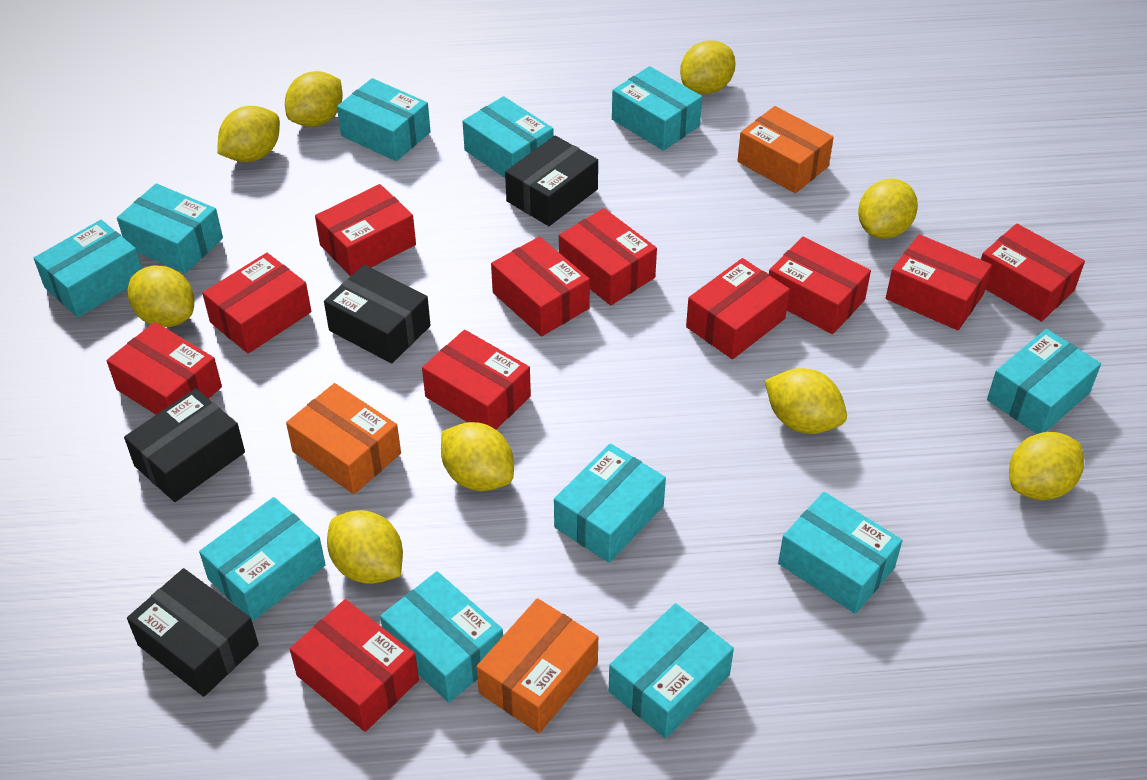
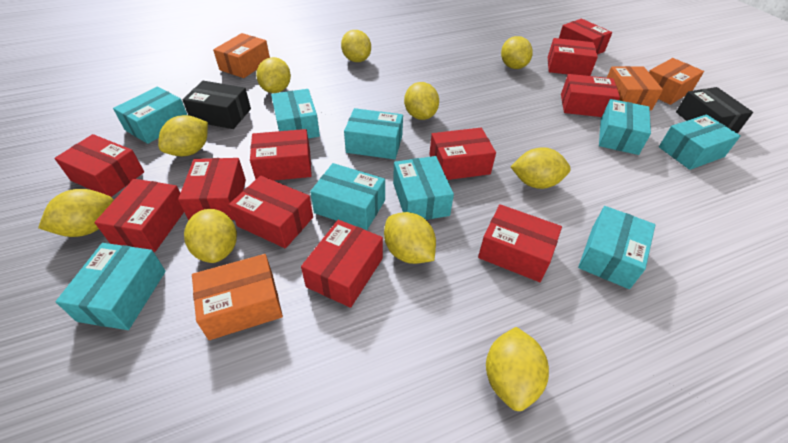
black box: 4 -> 2
orange box: 3 -> 4
turquoise box: 11 -> 9
yellow lemon: 9 -> 10

